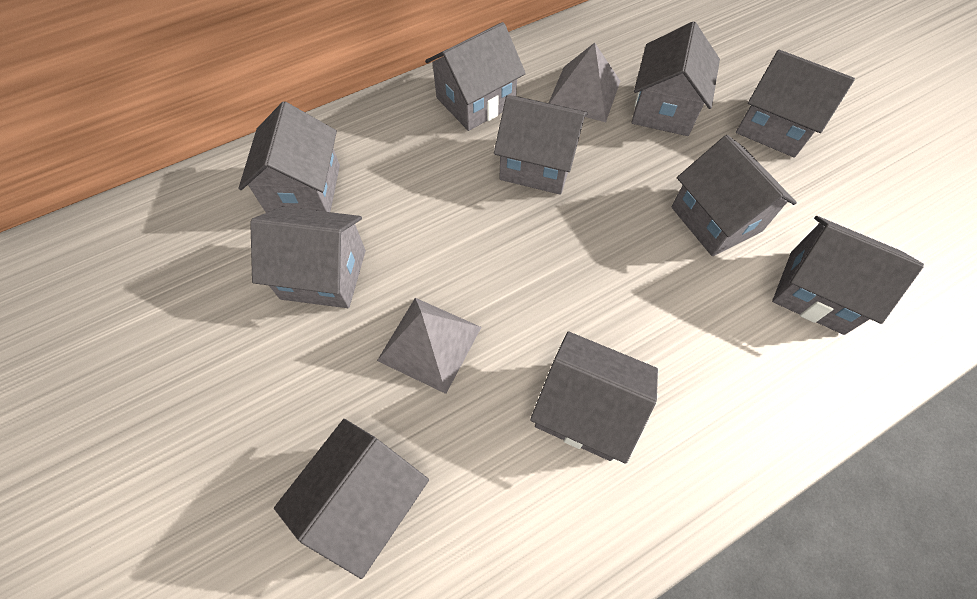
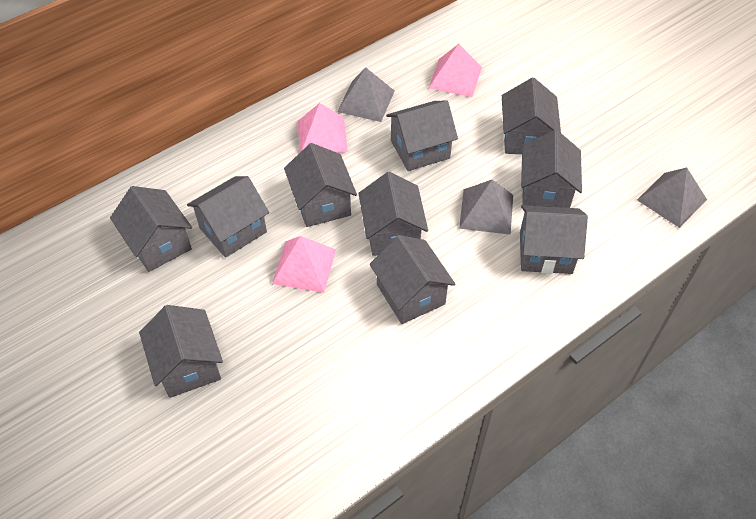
grey pyramid: 2 -> 3
pink pyramid: 0 -> 3

